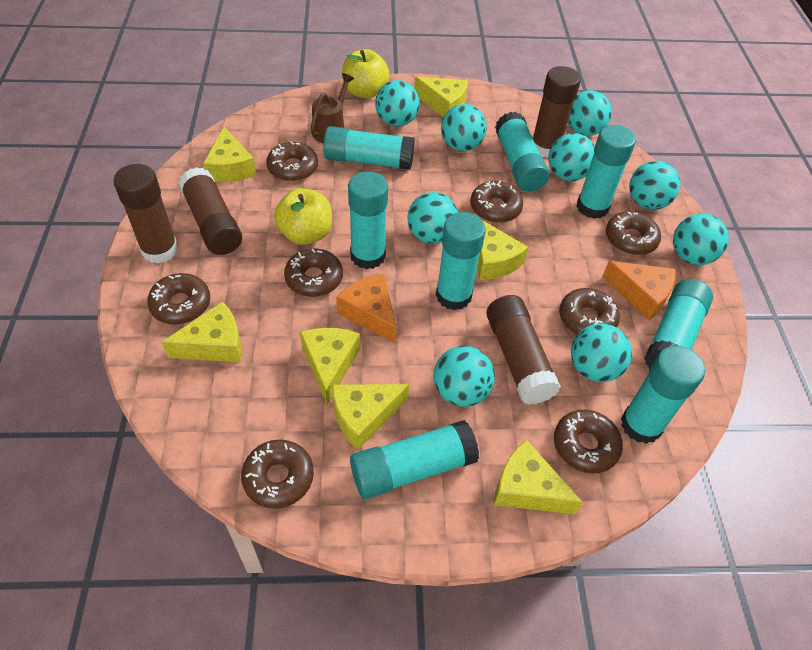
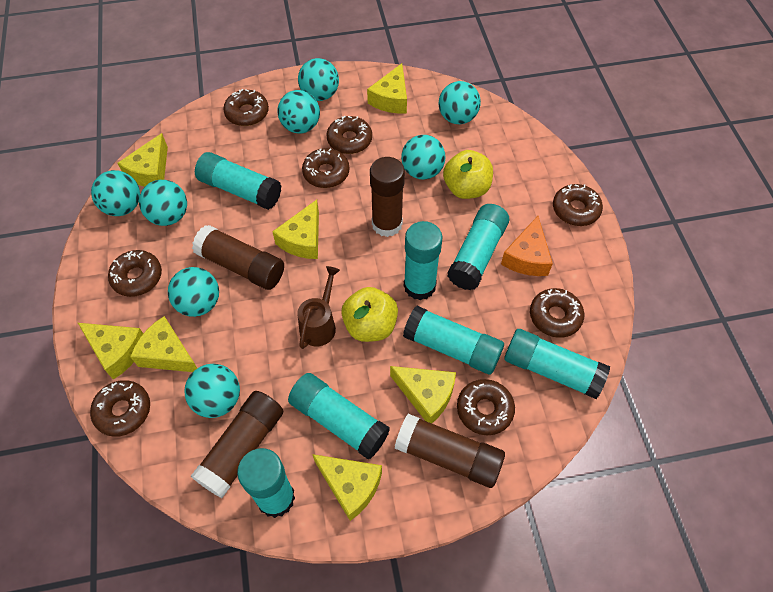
orange cheese: 2 -> 1
turquoise ball: 9 -> 8
turquoise glue stick: 8 -> 7

